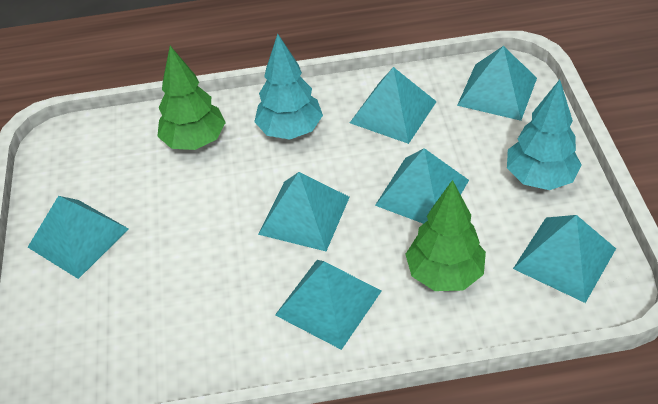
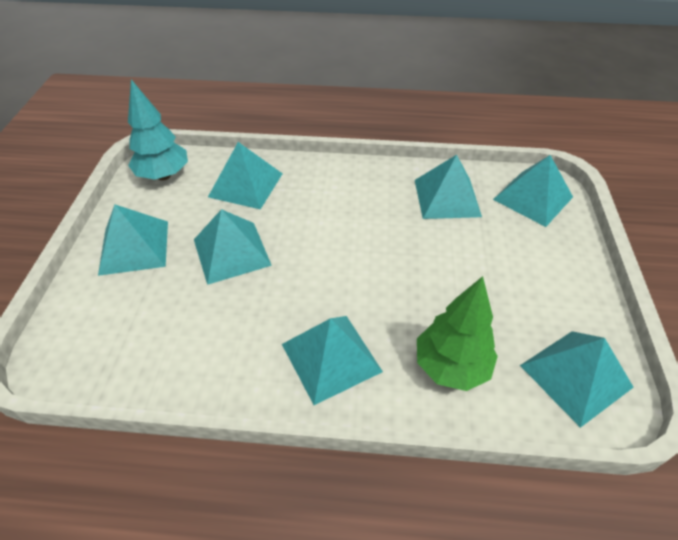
green tree: 2 -> 1
turquoise tree: 2 -> 1

